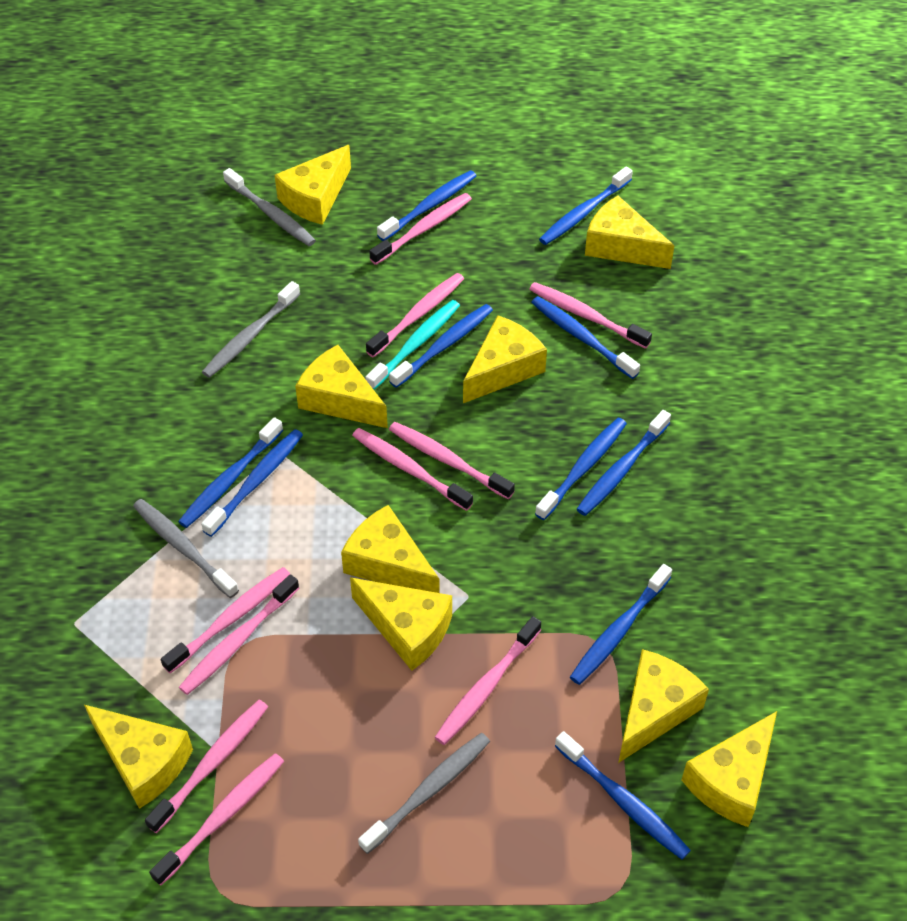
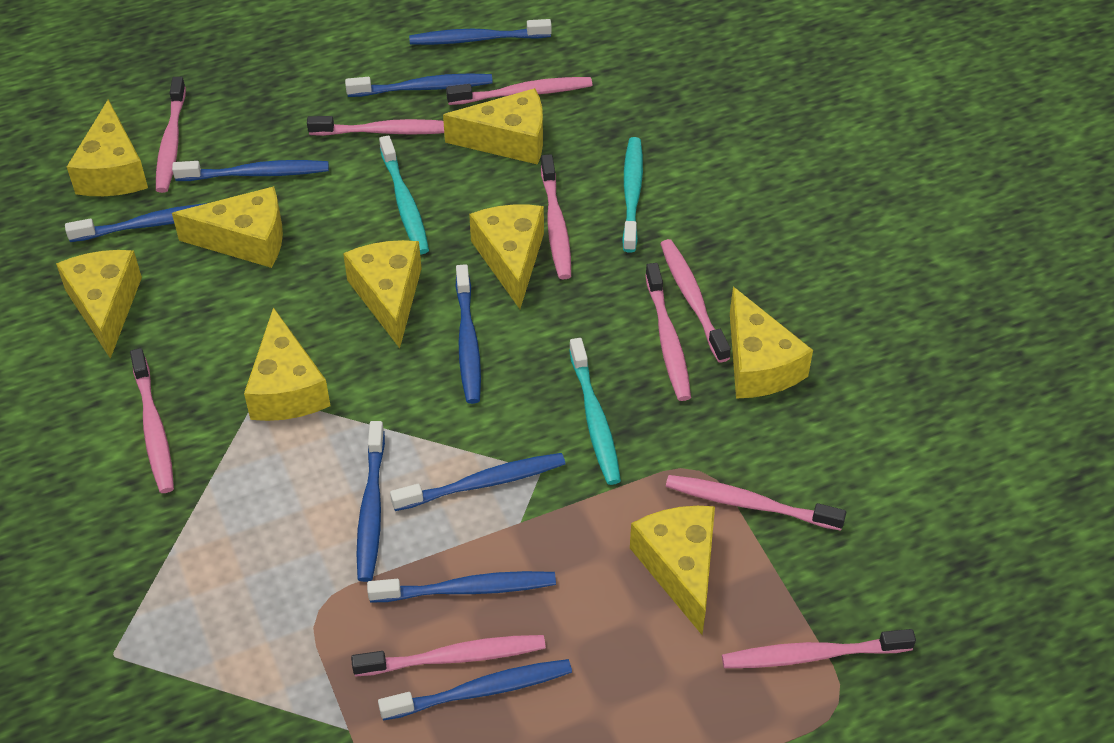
blue toothbrush: 10 -> 9
grey toothbrush: 4 -> 0
turquoise toothbrush: 1 -> 3

